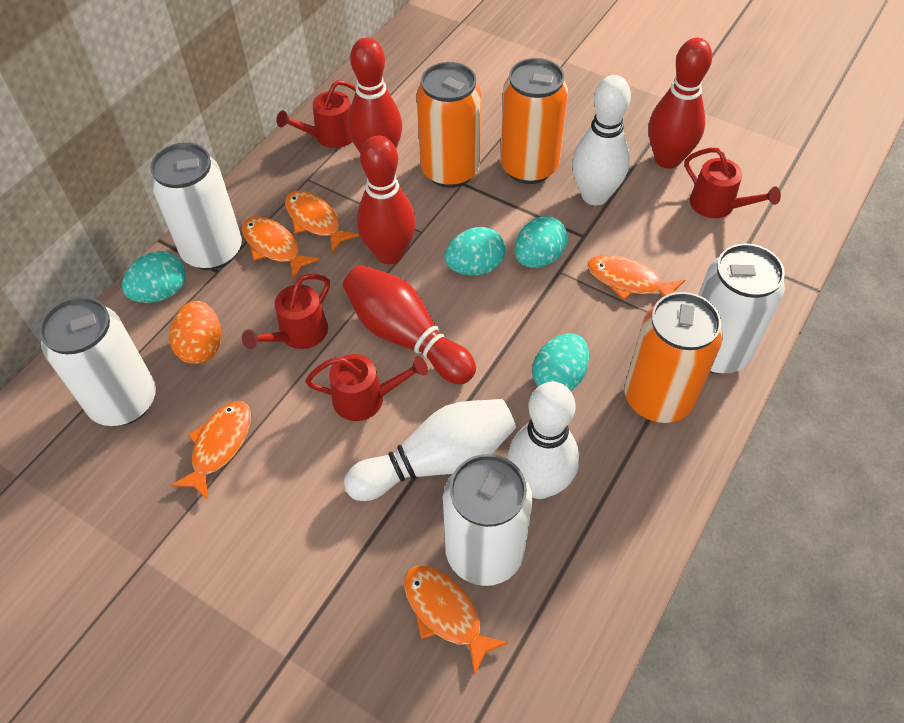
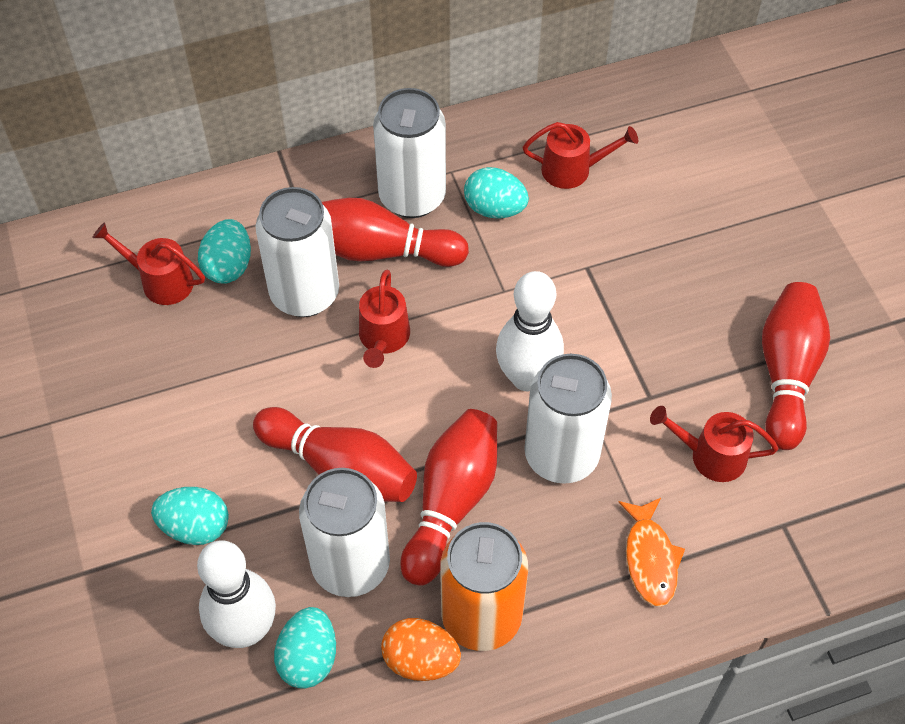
orange can: 3 -> 1
orange fish: 5 -> 1
white bowling pin: 3 -> 2

